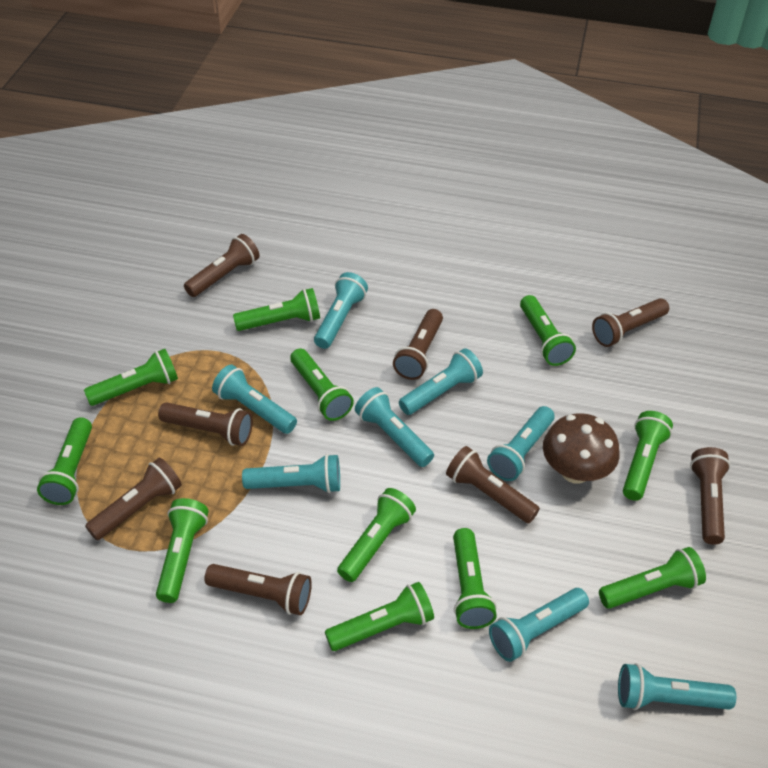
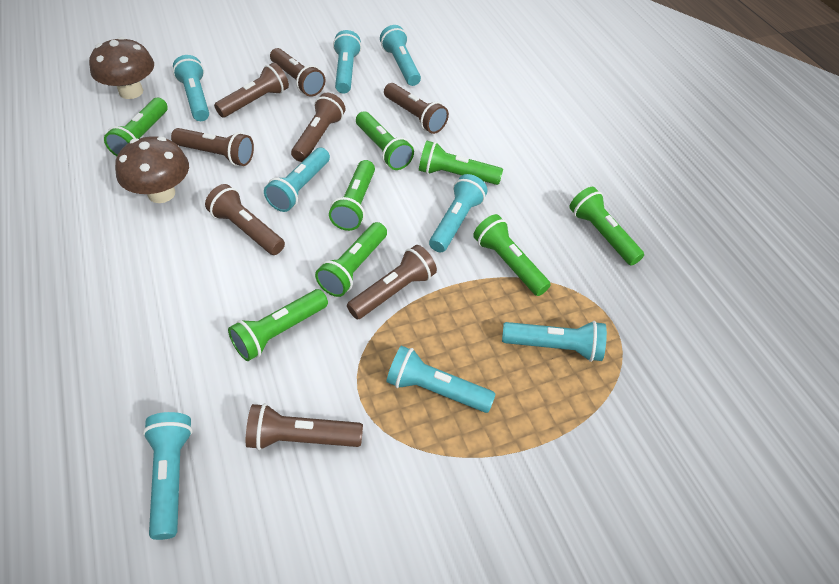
brown mushroom: 1 -> 2
green flashlight: 11 -> 8

